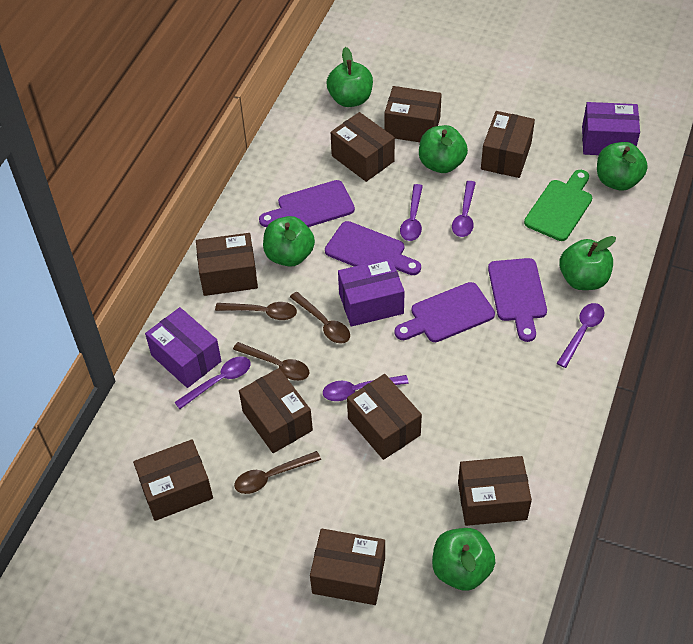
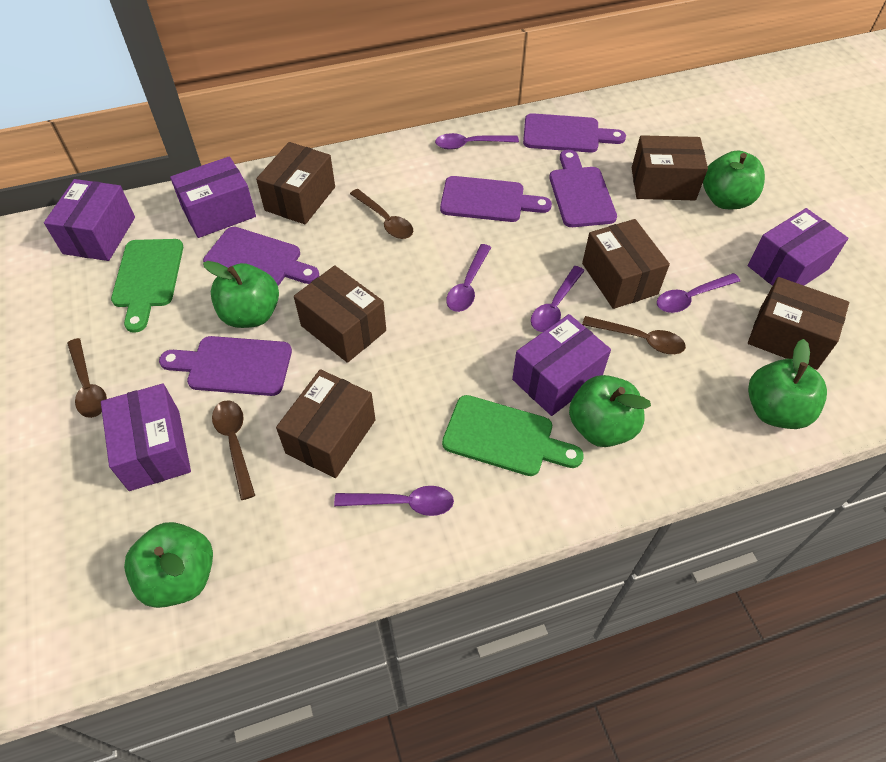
brown box: 9 -> 6
green apple: 6 -> 5
green cutting board: 1 -> 2
purple box: 3 -> 5
purple cutting board: 4 -> 5

